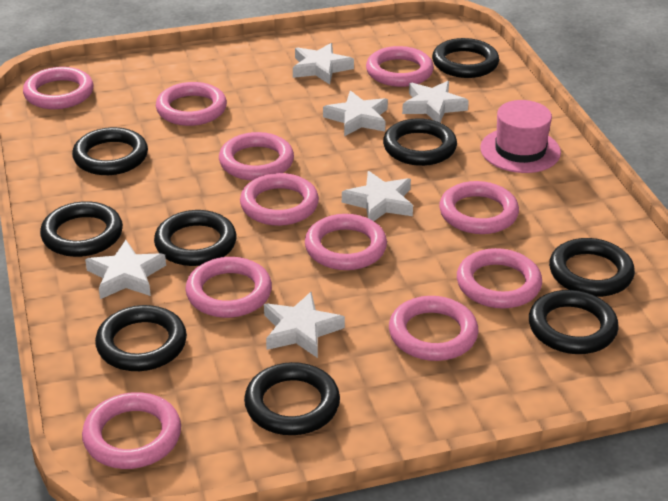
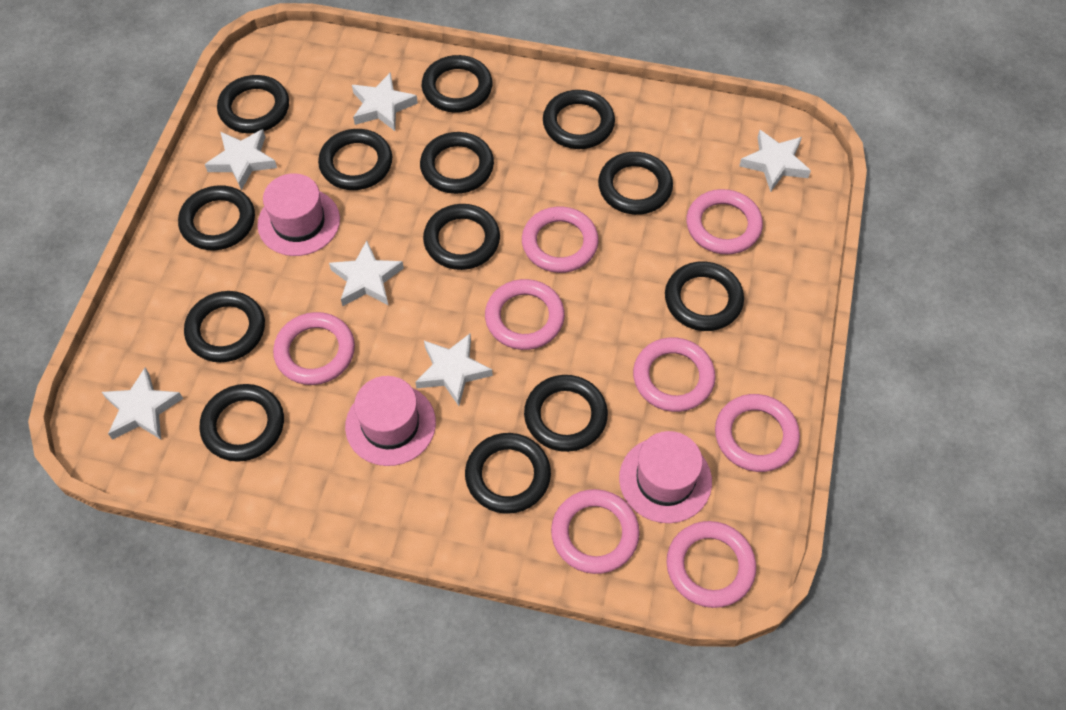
black ring: 9 -> 13
pink hat: 1 -> 3
pink ring: 11 -> 8

